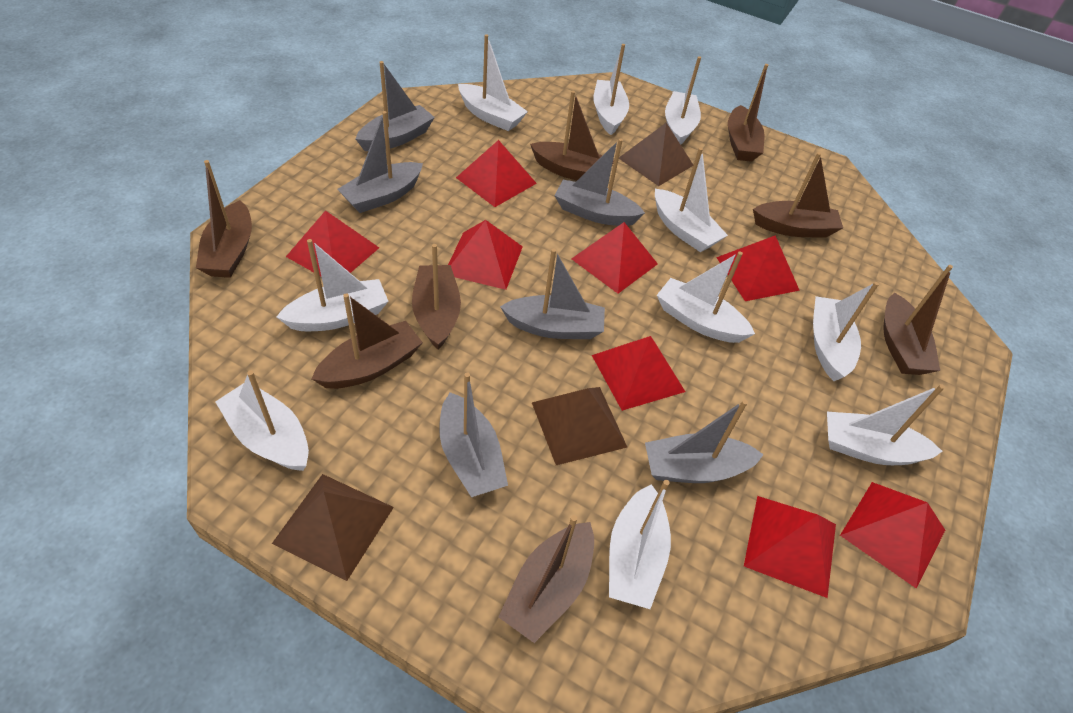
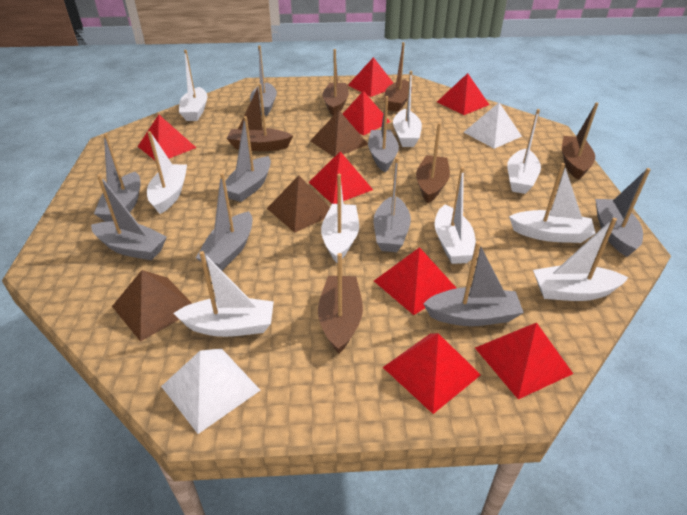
brown boat: 8 -> 6
grey boat: 6 -> 9
white boat: 10 -> 9
white pyramid: 0 -> 2

